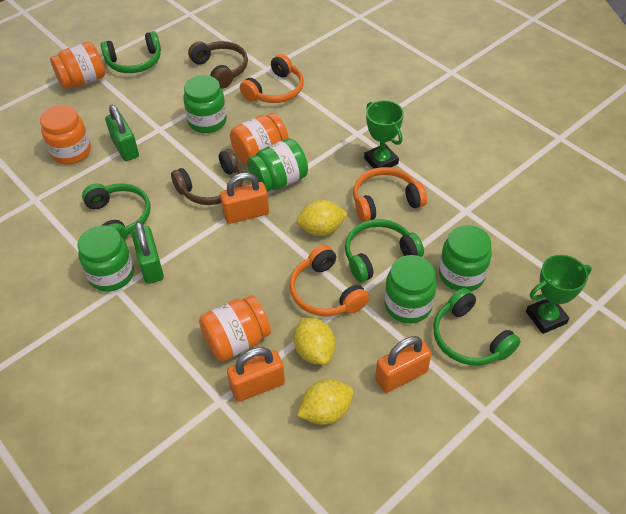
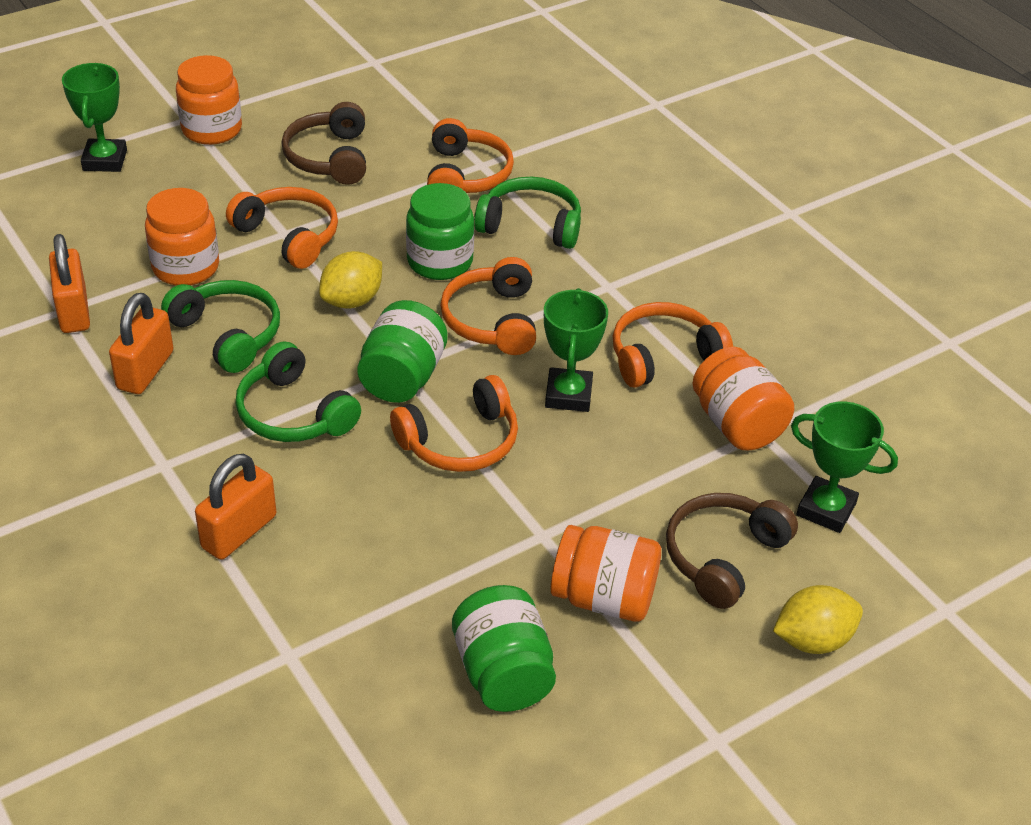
green headphones: 4 -> 3
green jar: 5 -> 3
green padlock: 2 -> 0
green trophy: 2 -> 3
orange headphones: 3 -> 5
yellow lemon: 3 -> 2

